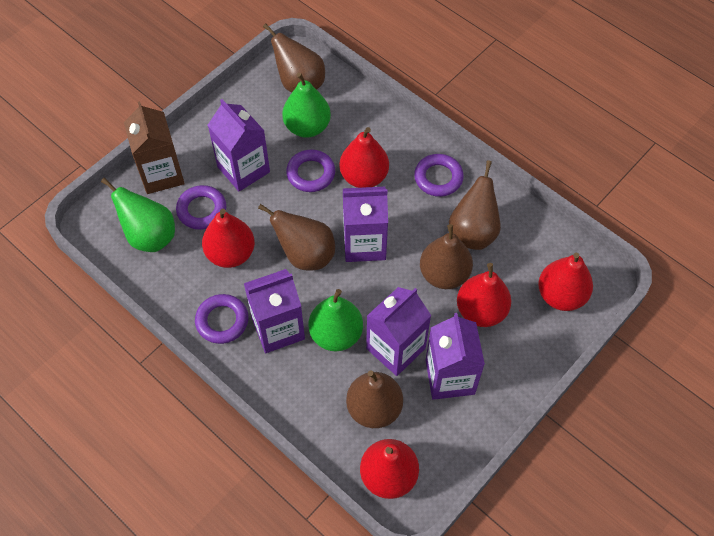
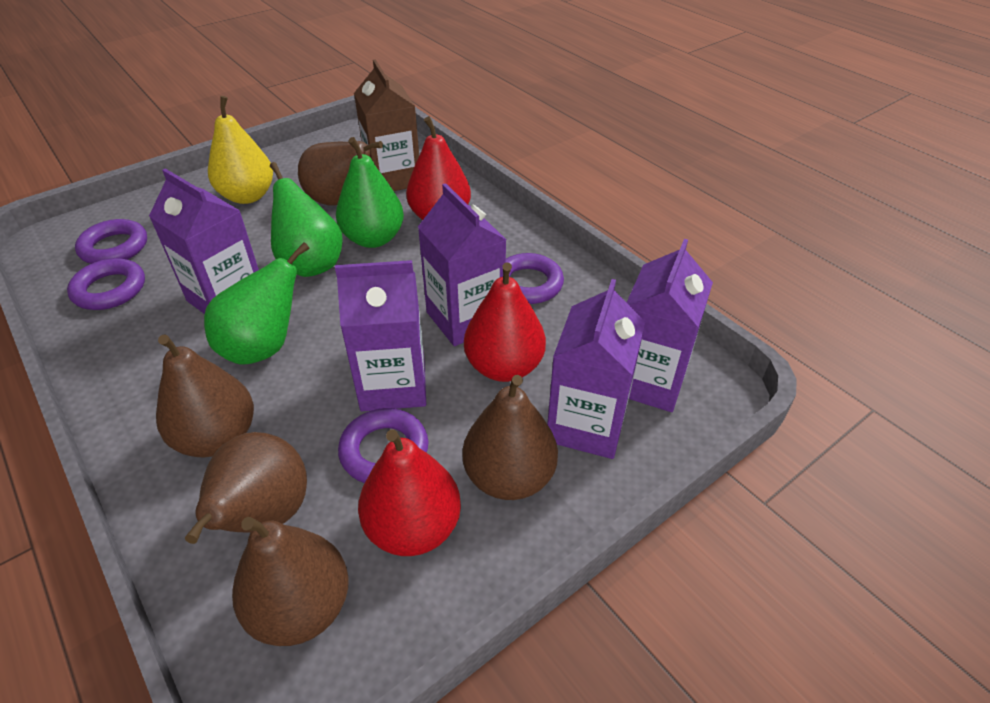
red pear: 5 -> 3
yellow pear: 0 -> 1

